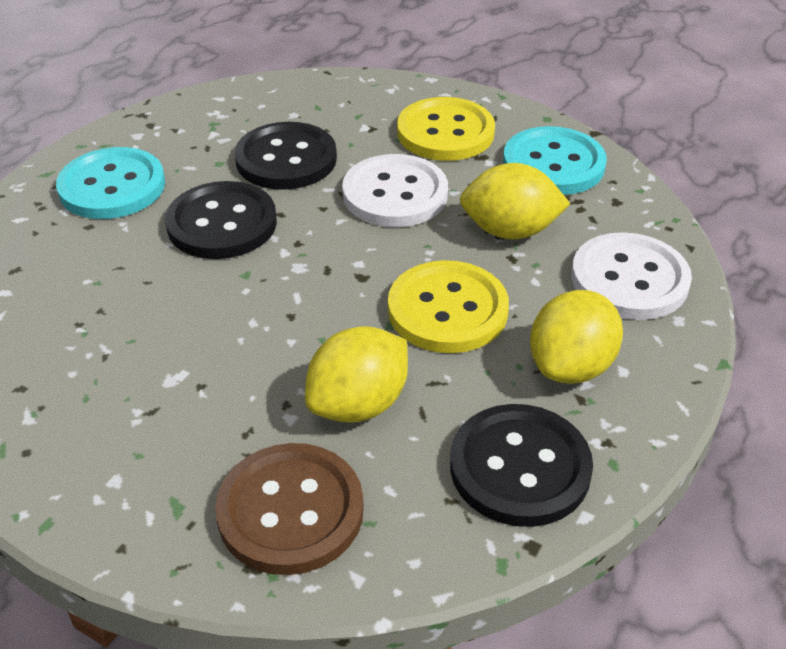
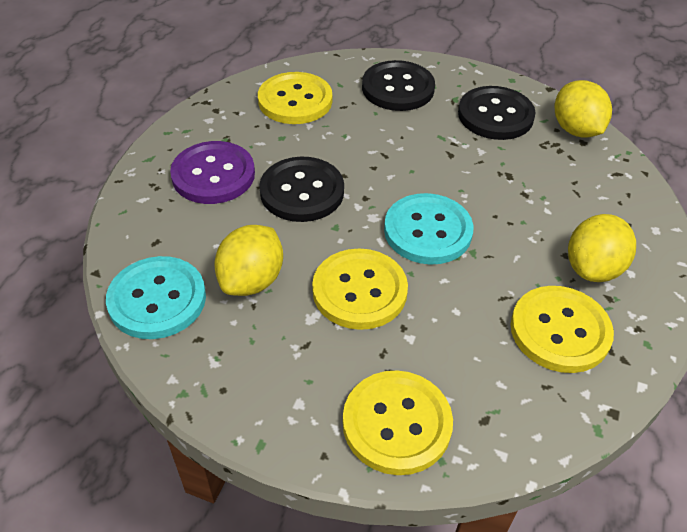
brown button: 1 -> 0
purple button: 0 -> 1
white button: 2 -> 0
yellow button: 2 -> 4

